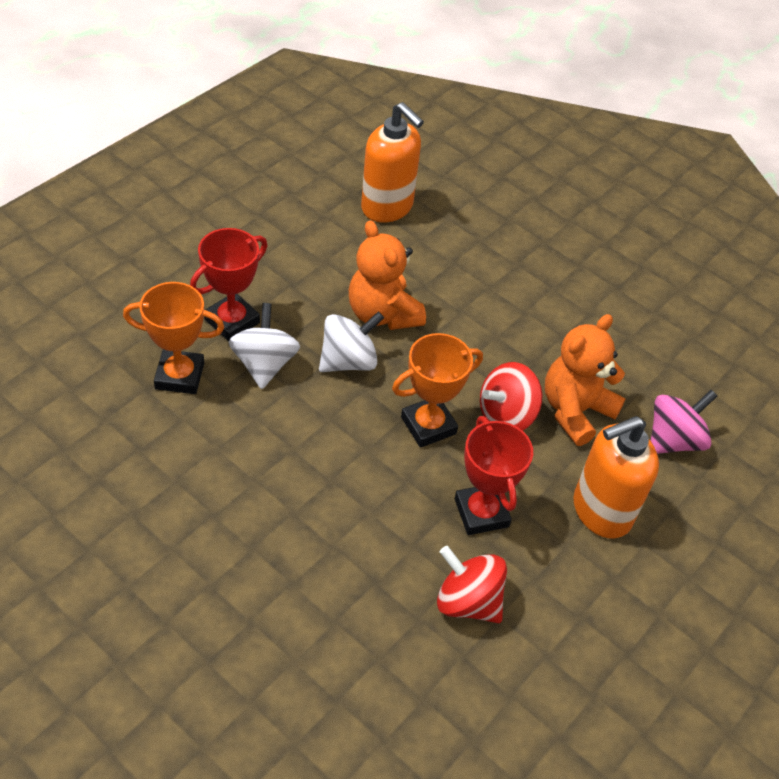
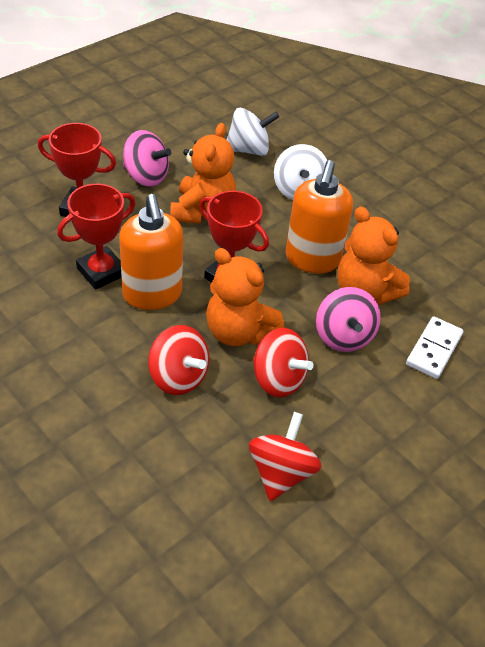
orange teddy bear: 2 -> 3
orange trophy: 2 -> 0
pink spinning top: 1 -> 2
red spinning top: 2 -> 3
red trophy: 2 -> 3
white domino: 0 -> 1

